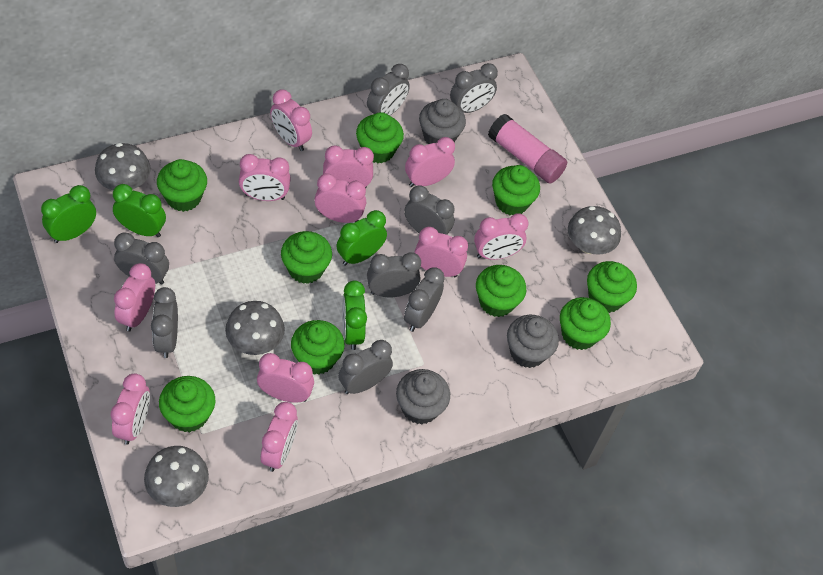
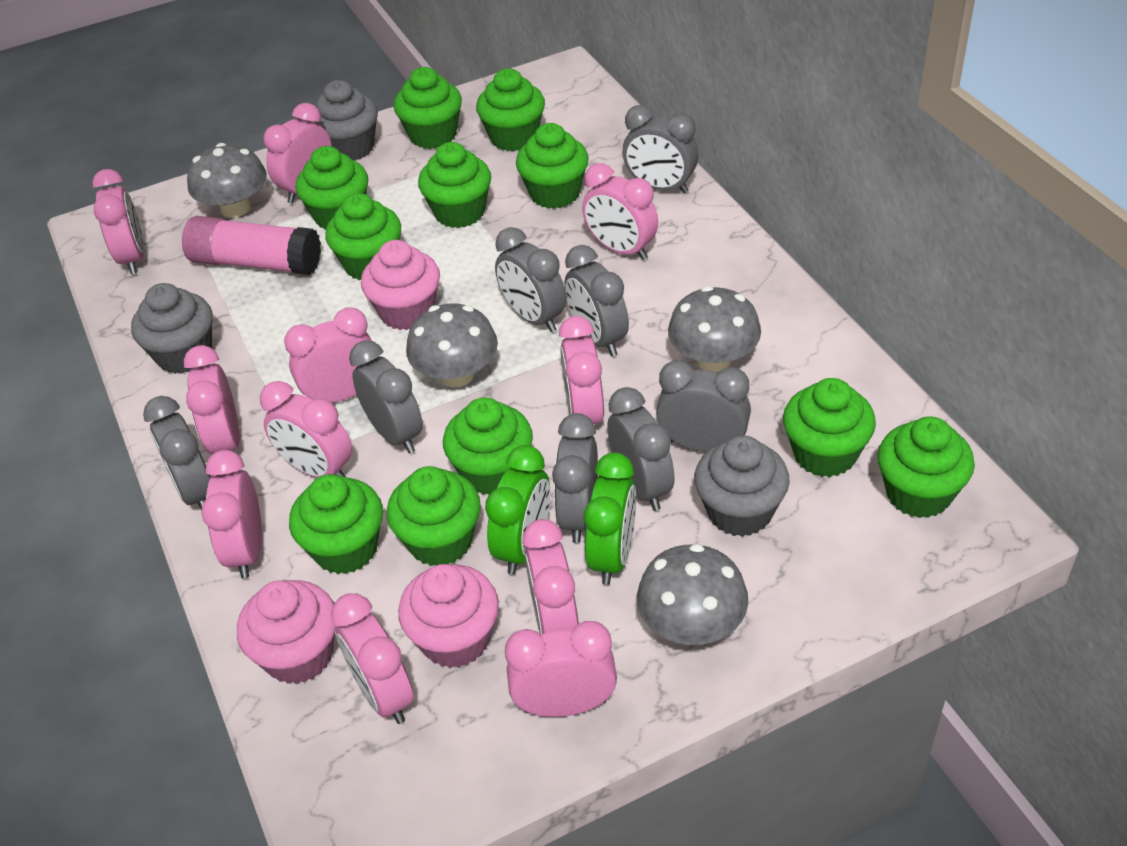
green clock: 4 -> 2
green cupcake: 9 -> 11
pink cupcake: 0 -> 3

